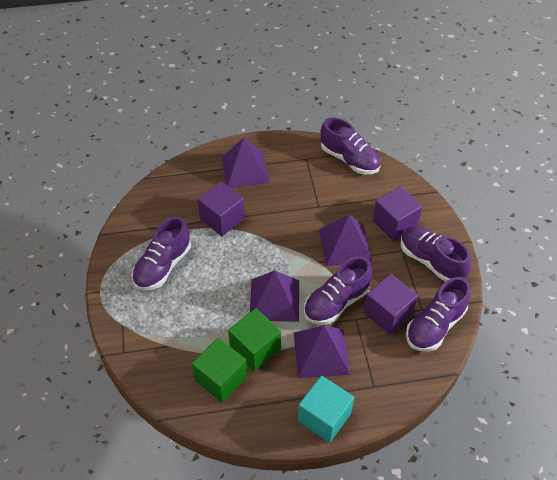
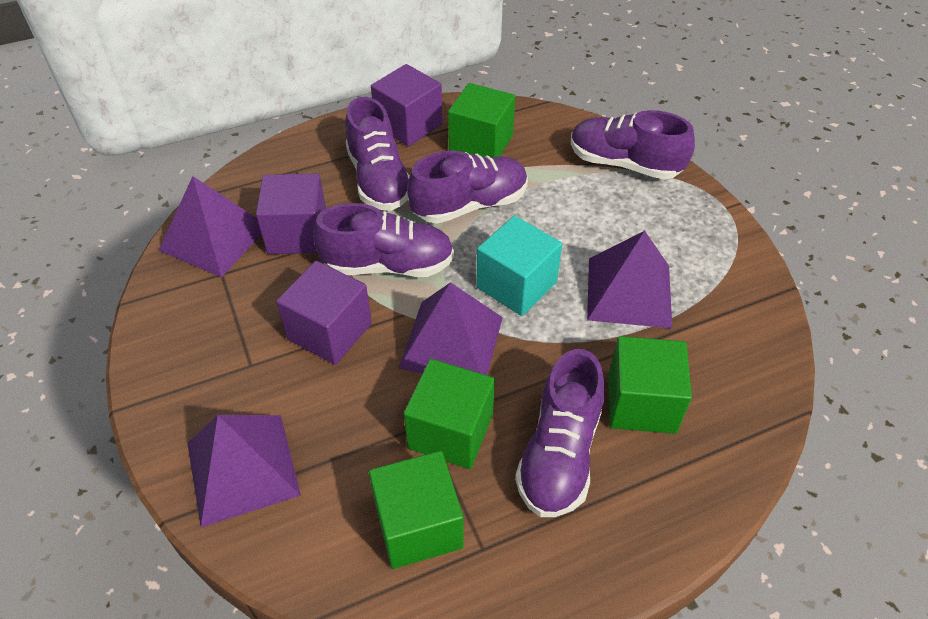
green cube: 2 -> 4

